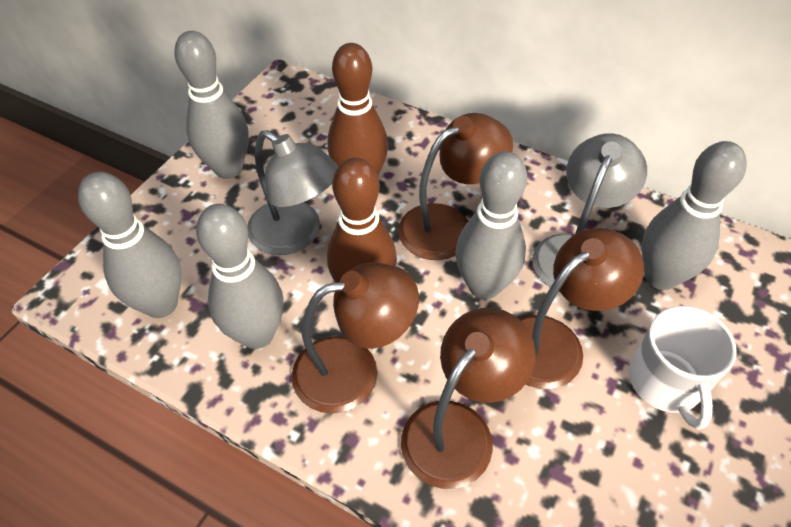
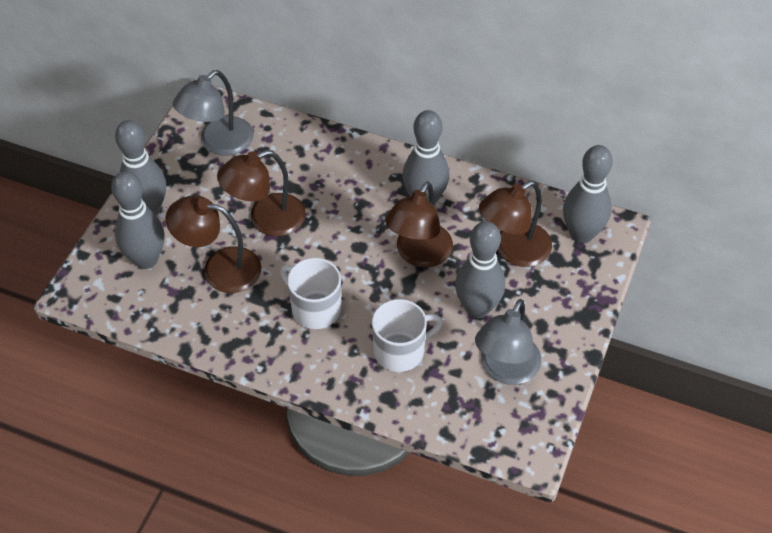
brown bowling pin: 2 -> 0
white mug: 1 -> 2

